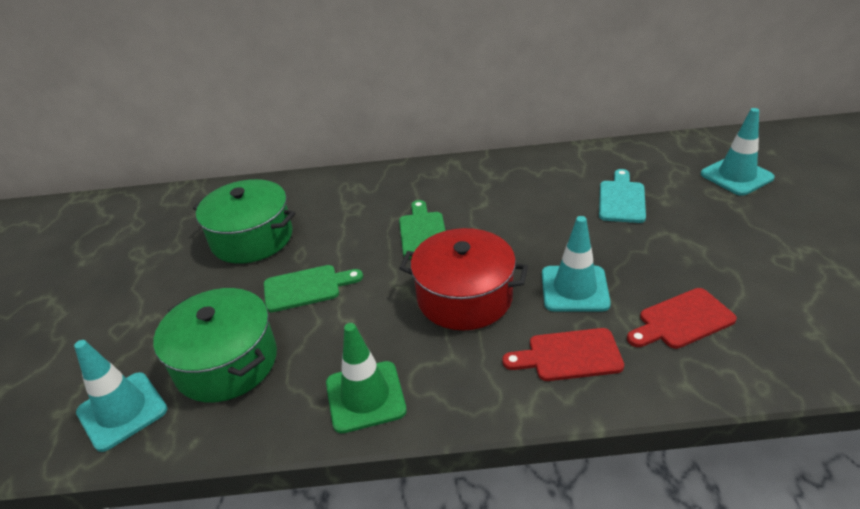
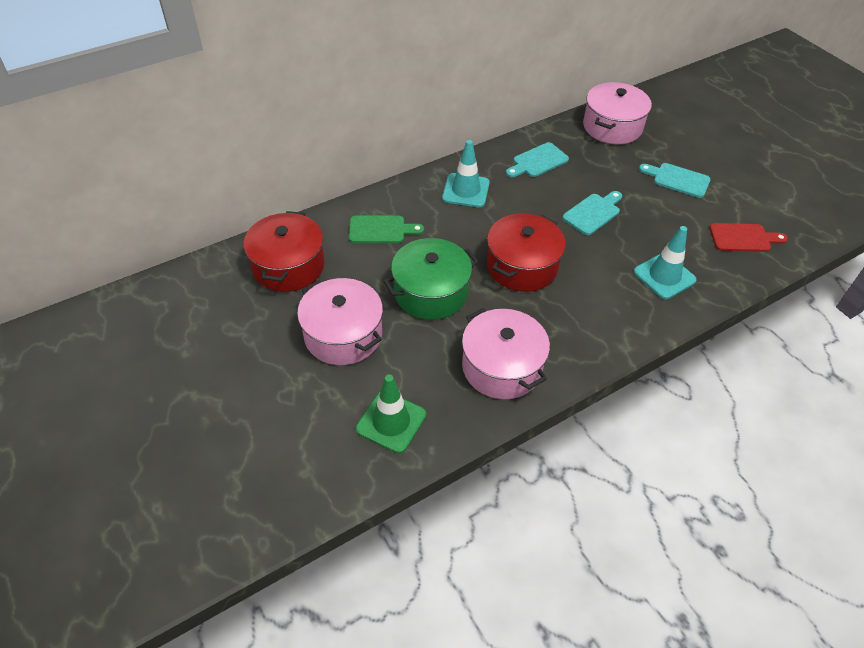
green cutting board: 2 -> 1
green pot: 2 -> 1
pink pot: 0 -> 3
red cutting board: 2 -> 1
red pot: 1 -> 2
turquoise cutting board: 1 -> 3
turquoise traffic cone: 3 -> 2

